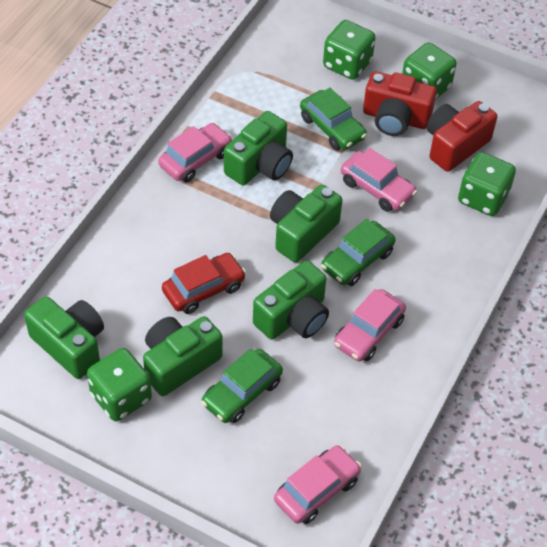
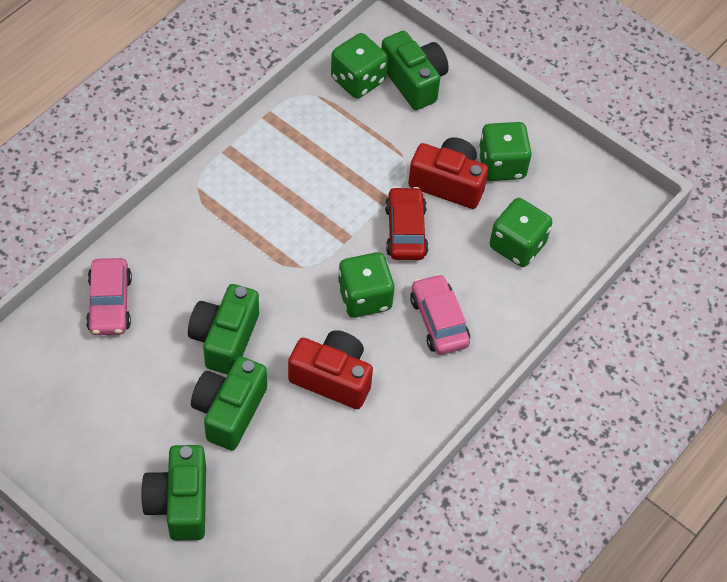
green camera: 5 -> 4
green car: 3 -> 0
pink car: 4 -> 2

